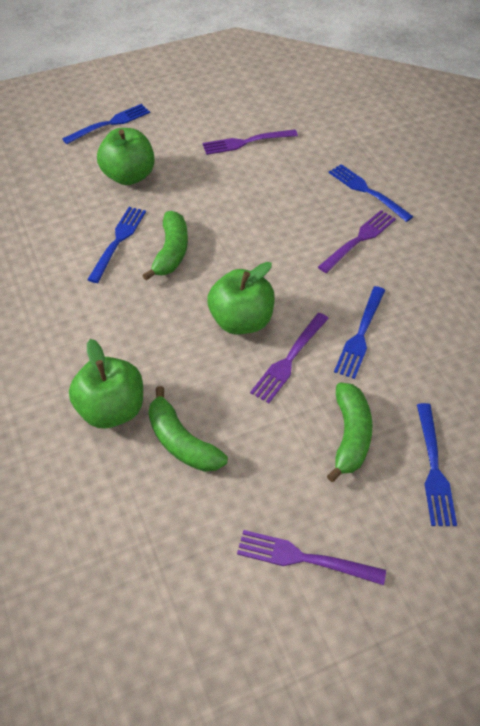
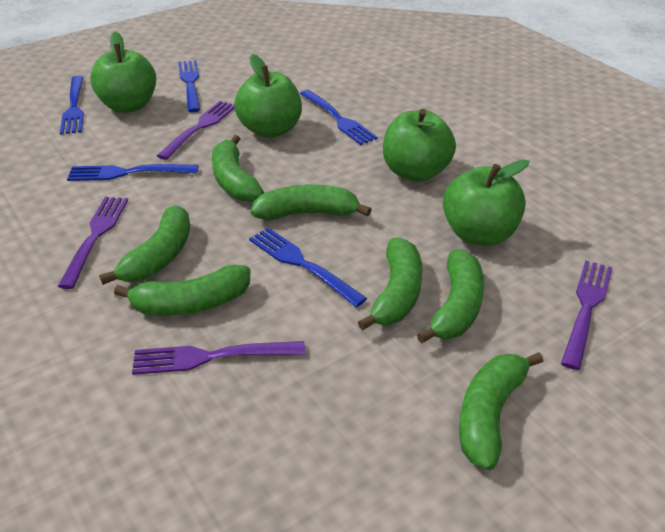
green apple: 3 -> 4
green banana: 3 -> 7

